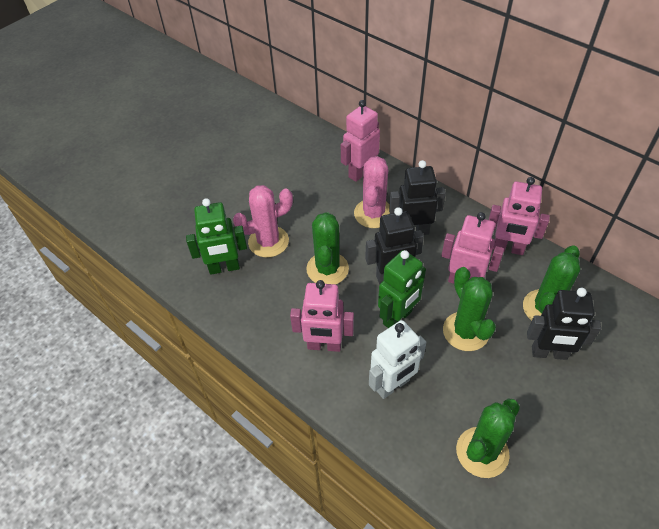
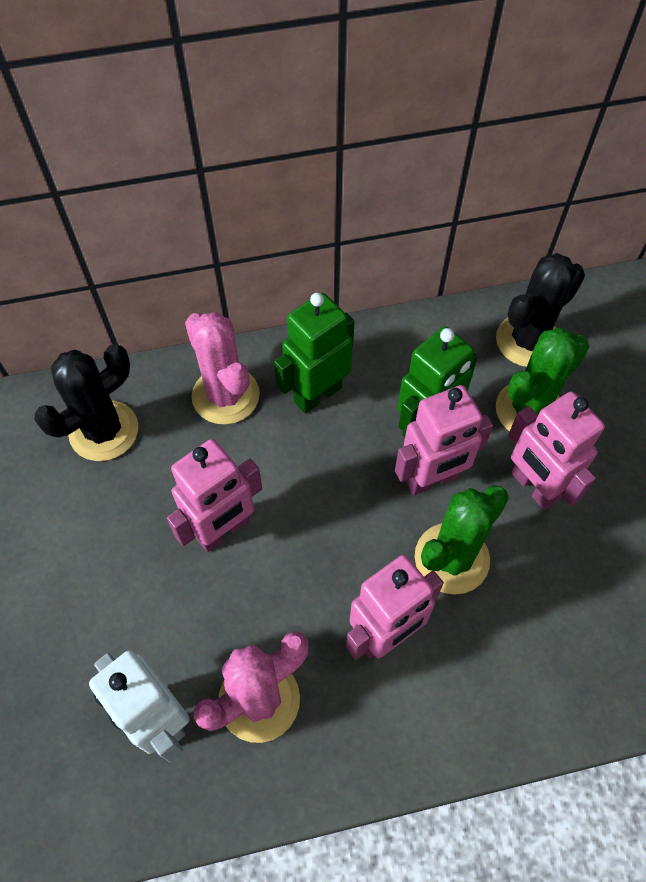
black cactus: 0 -> 2
black robot: 3 -> 0
green cactus: 4 -> 2

